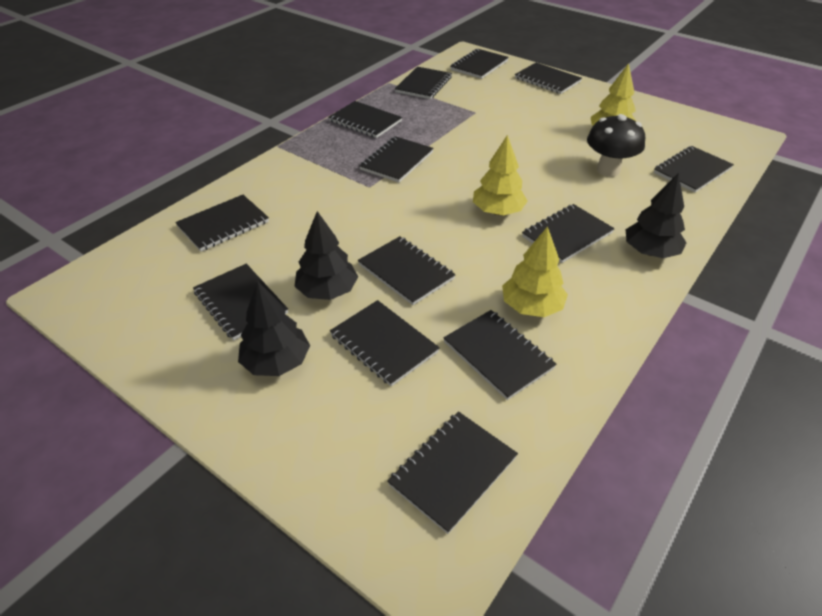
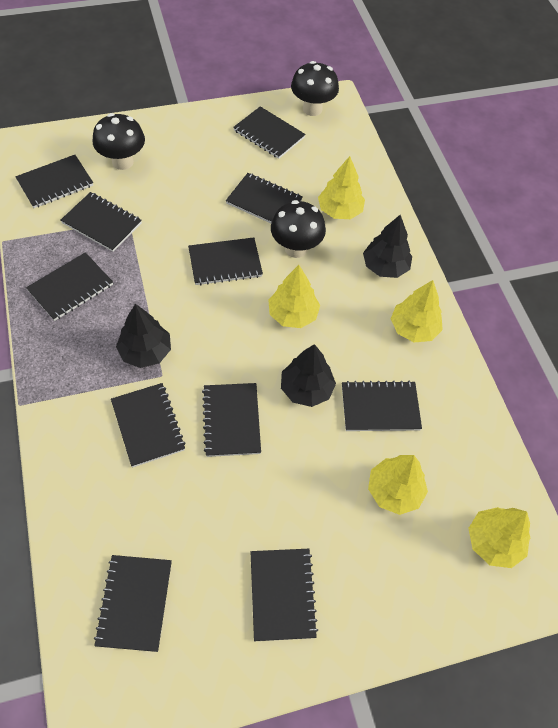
black mushroom: 1 -> 3
black notebook: 13 -> 11
yellow tree: 3 -> 5

